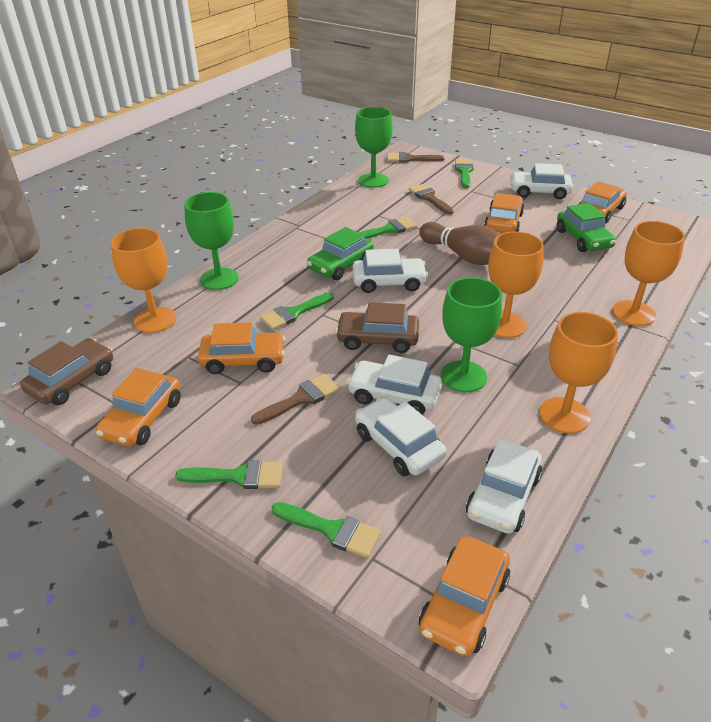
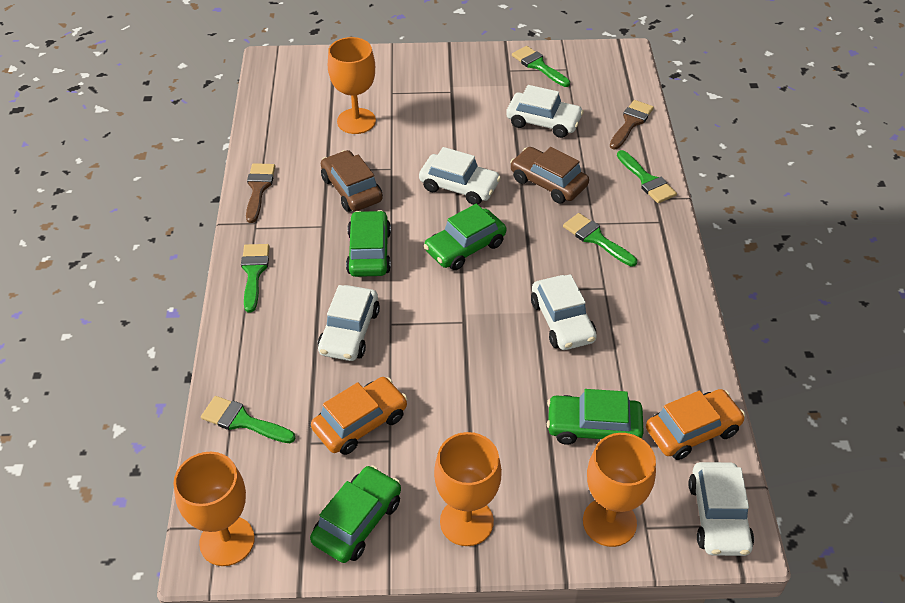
brown bowling pin: 1 -> 0
brown brush: 3 -> 2
green car: 2 -> 4
green goblet: 3 -> 0
orange car: 5 -> 2

